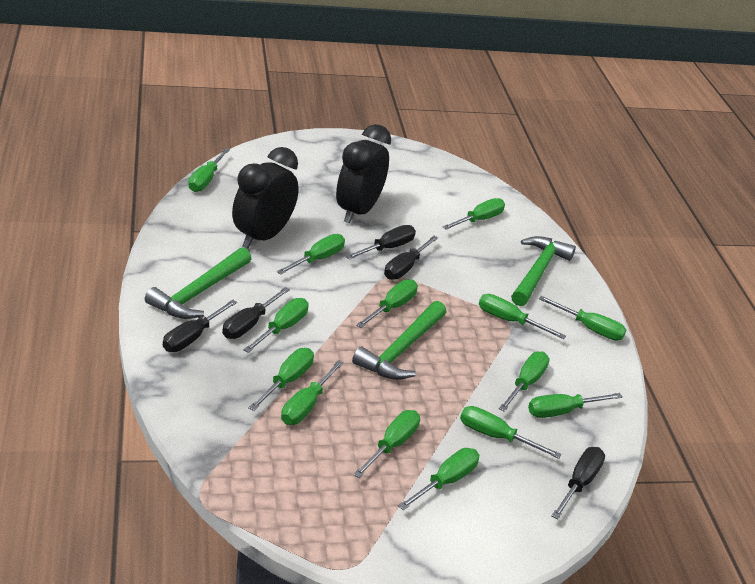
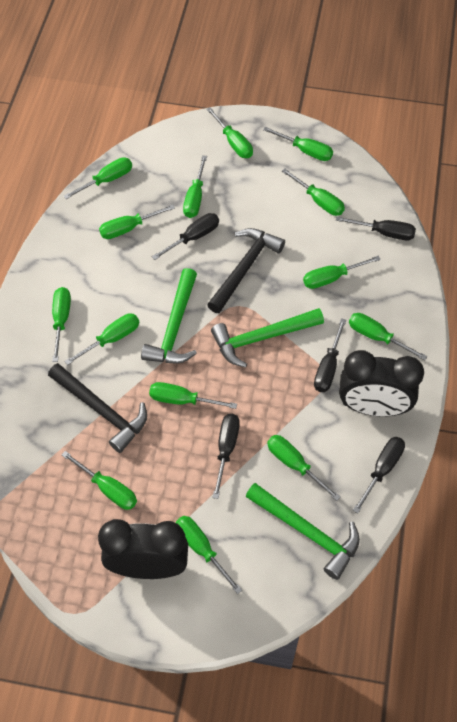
black hammer: 0 -> 2

